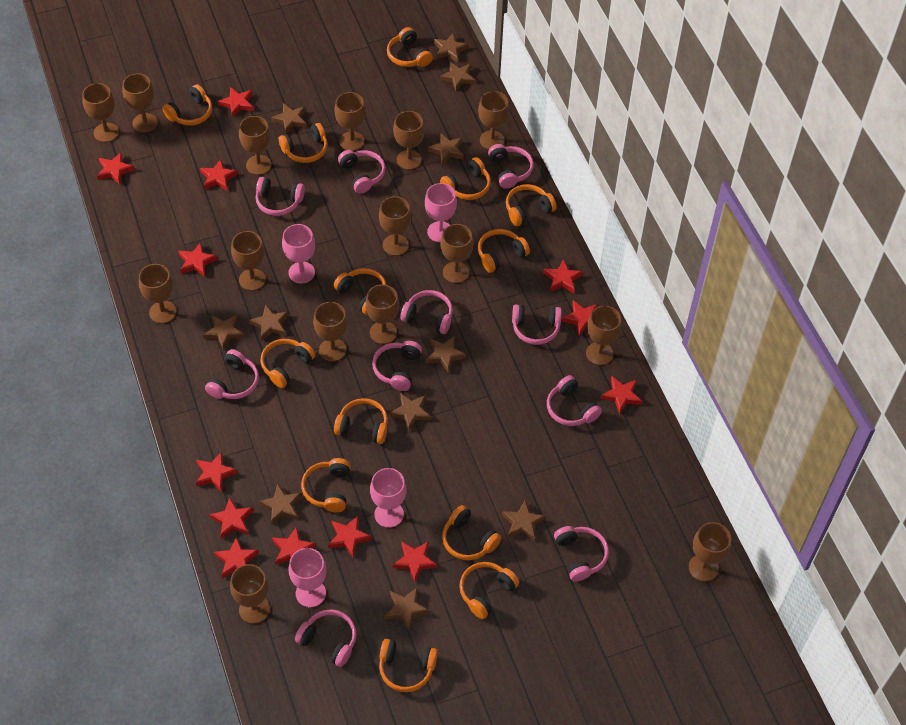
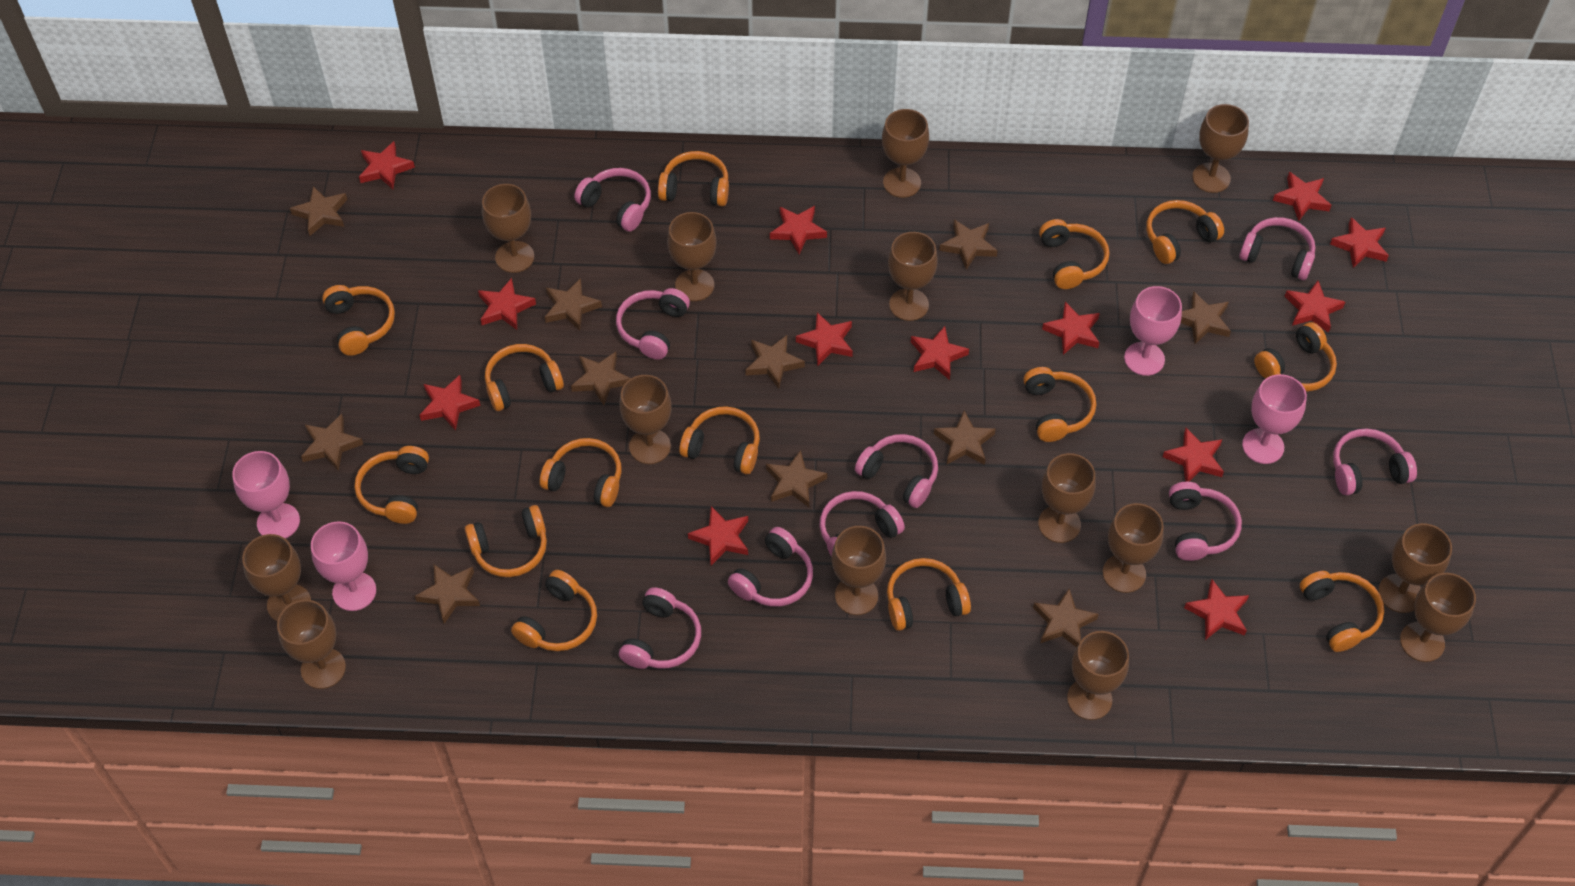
brown goblet: 15 -> 14
orange headphones: 13 -> 14
pink headphones: 10 -> 9

